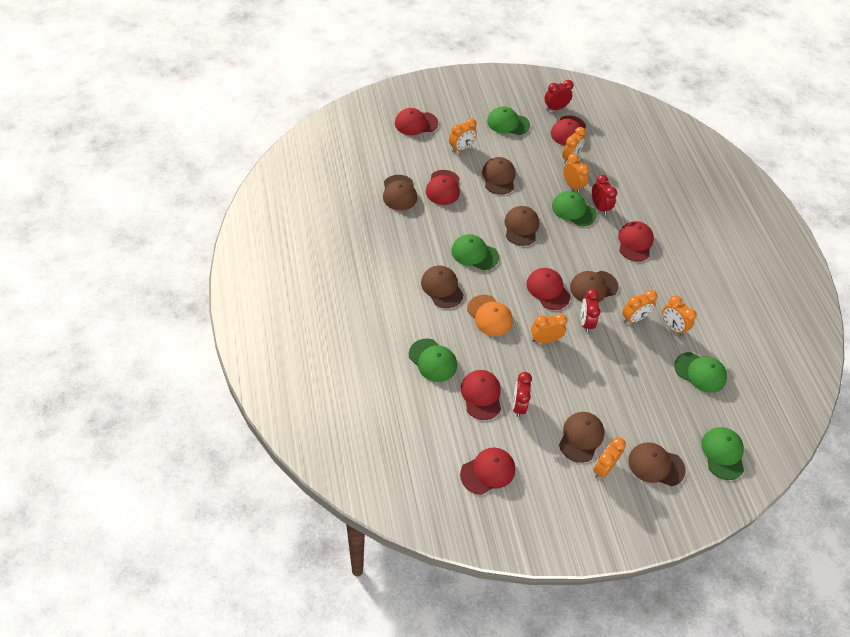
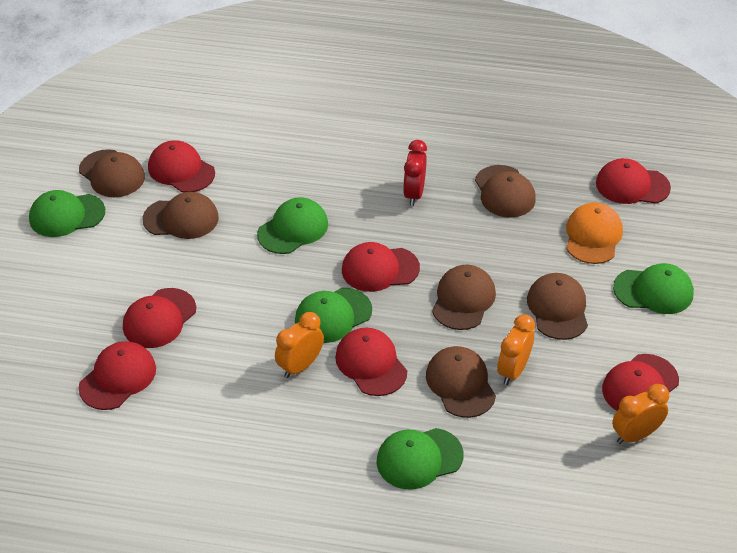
brown cap: 7 -> 6
green cap: 6 -> 5
orange clock: 7 -> 3
red clock: 4 -> 1

